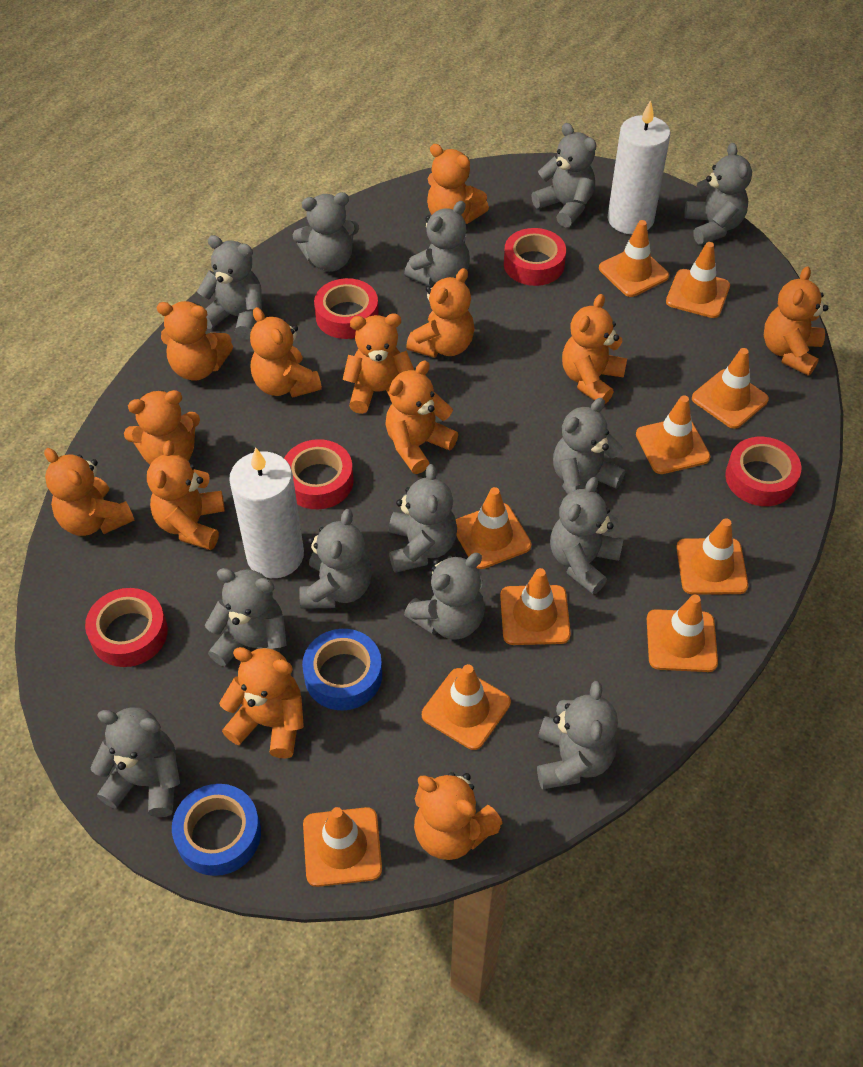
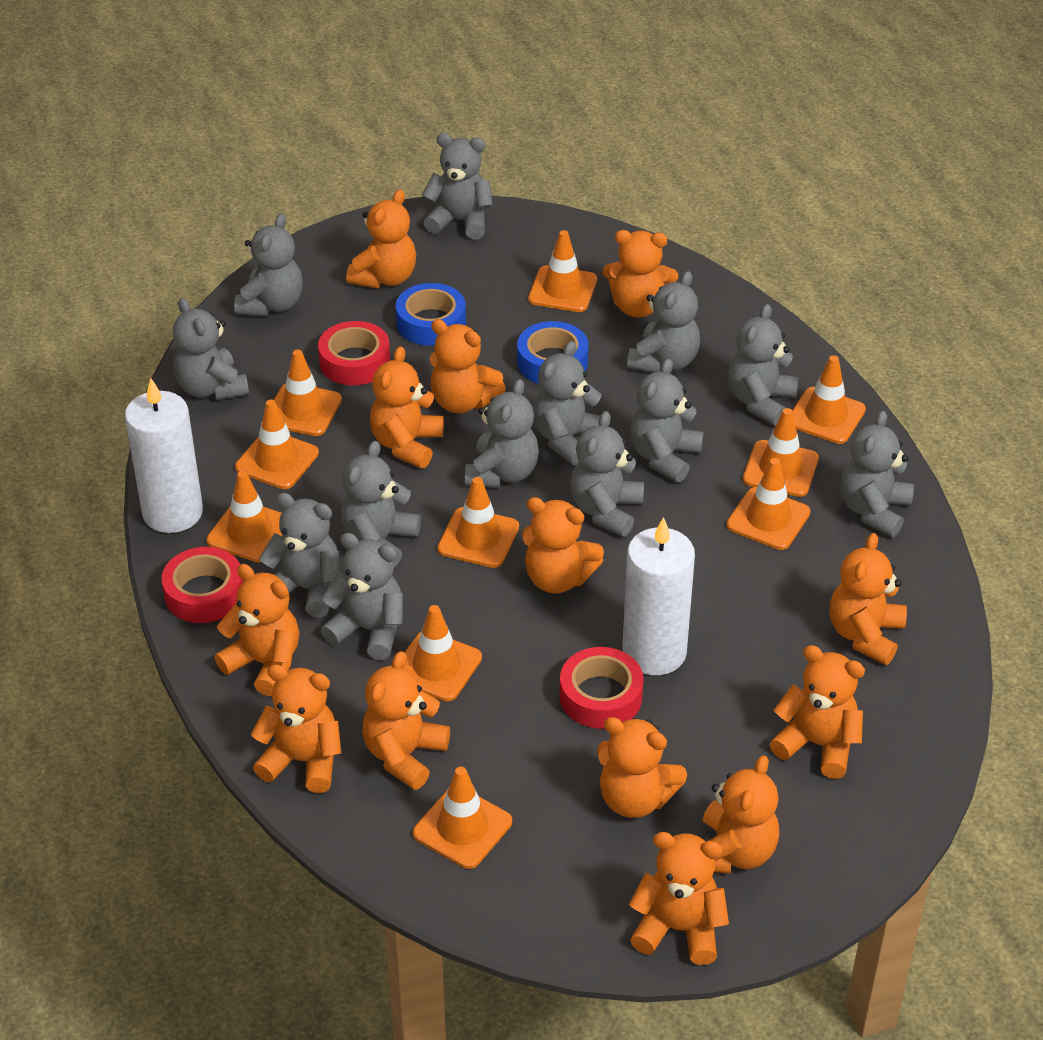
red tape: 5 -> 3

